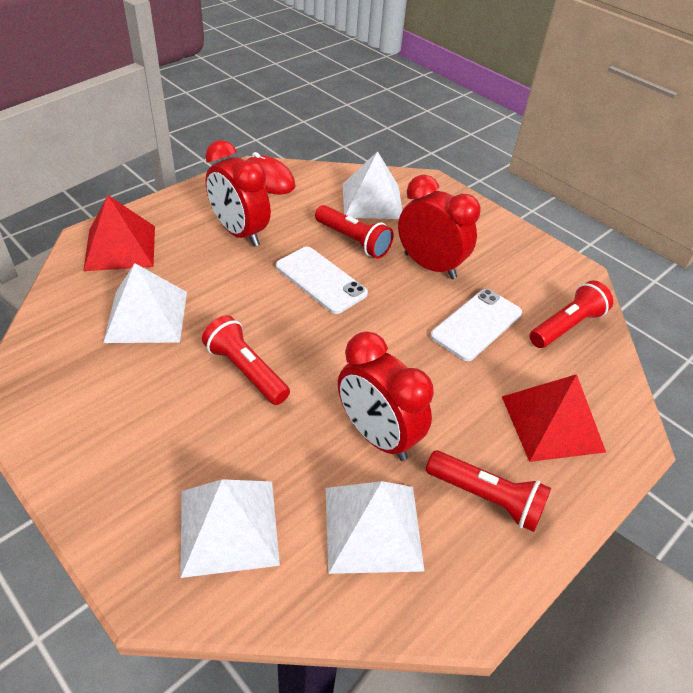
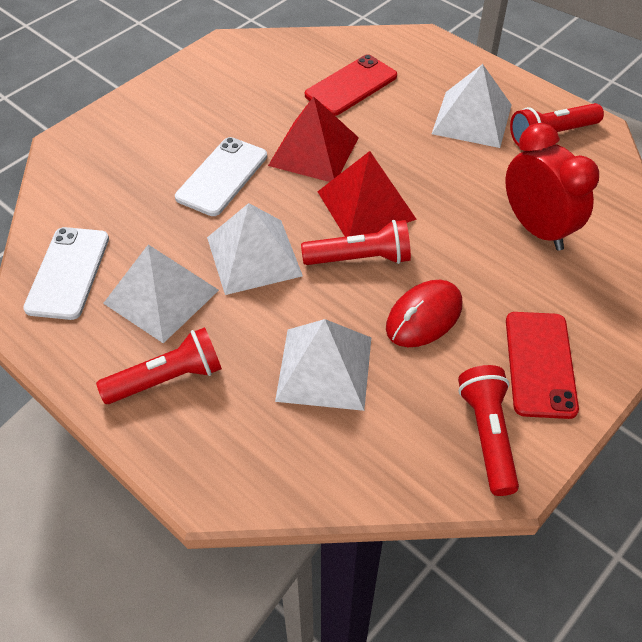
red clock: 3 -> 1
red phone: 0 -> 2

